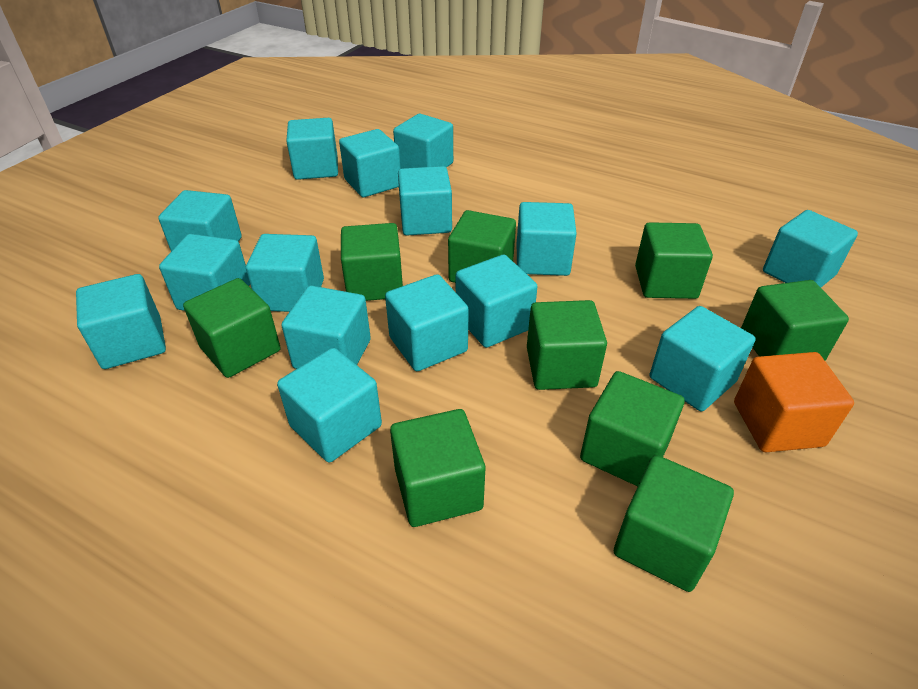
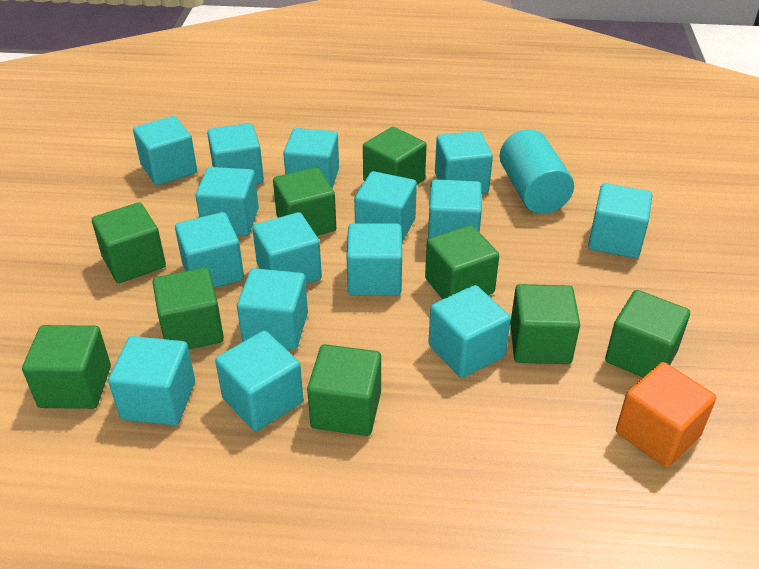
turquoise cylinder: 0 -> 1

